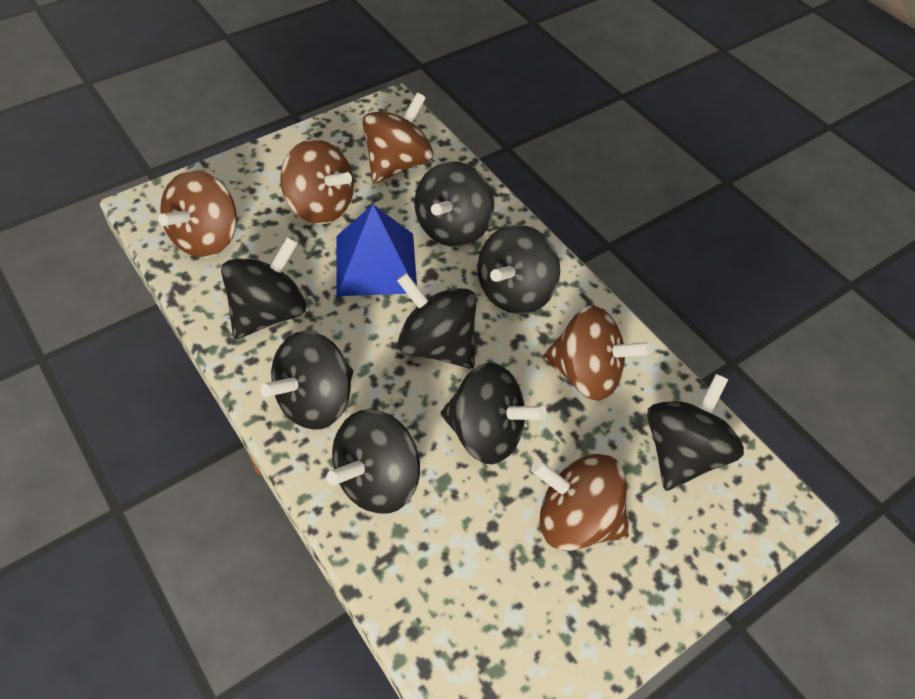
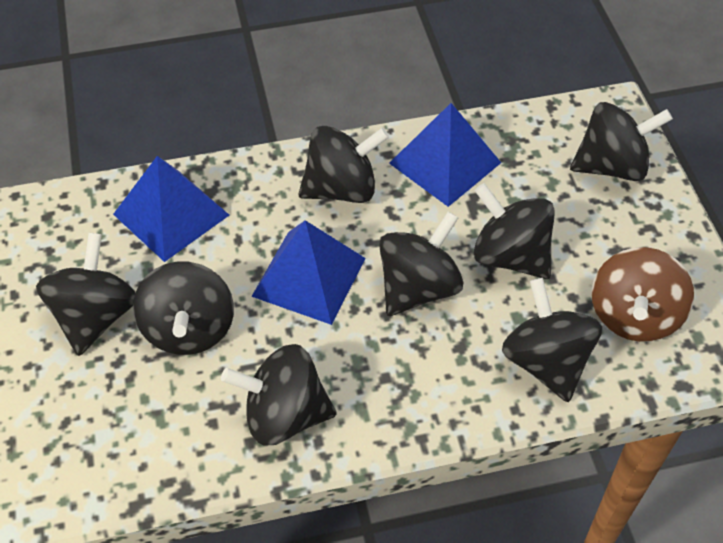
blue pyramid: 1 -> 3
brown spinning top: 5 -> 1

